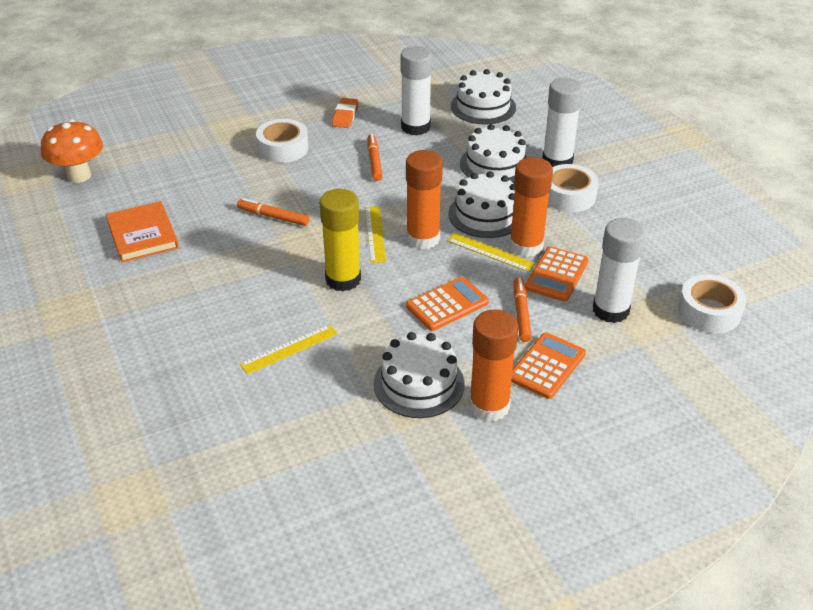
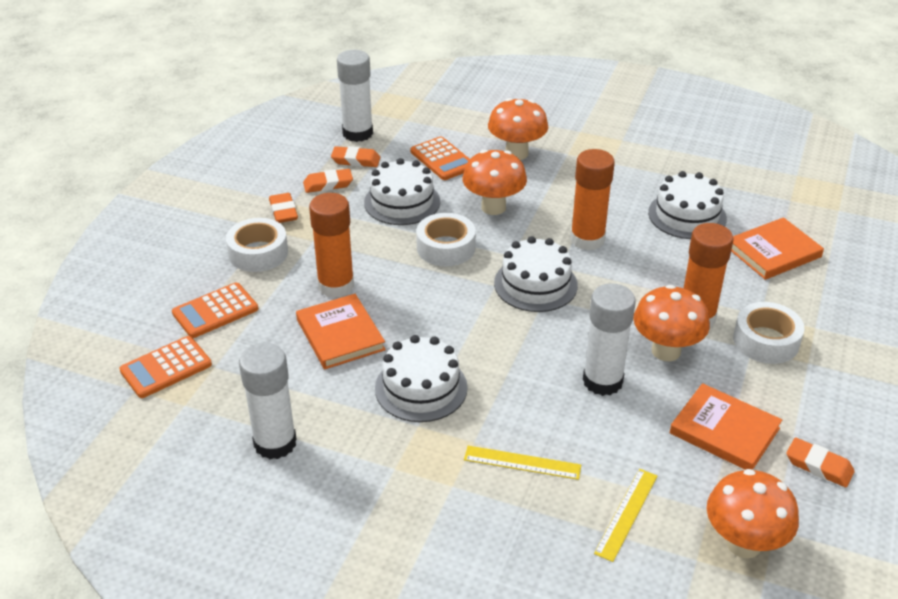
orange book: 1 -> 3
orange eraser: 1 -> 4
orange marker: 3 -> 0
orange mushroom: 1 -> 4
yellow glue stick: 1 -> 0
yellow ruler: 3 -> 2

